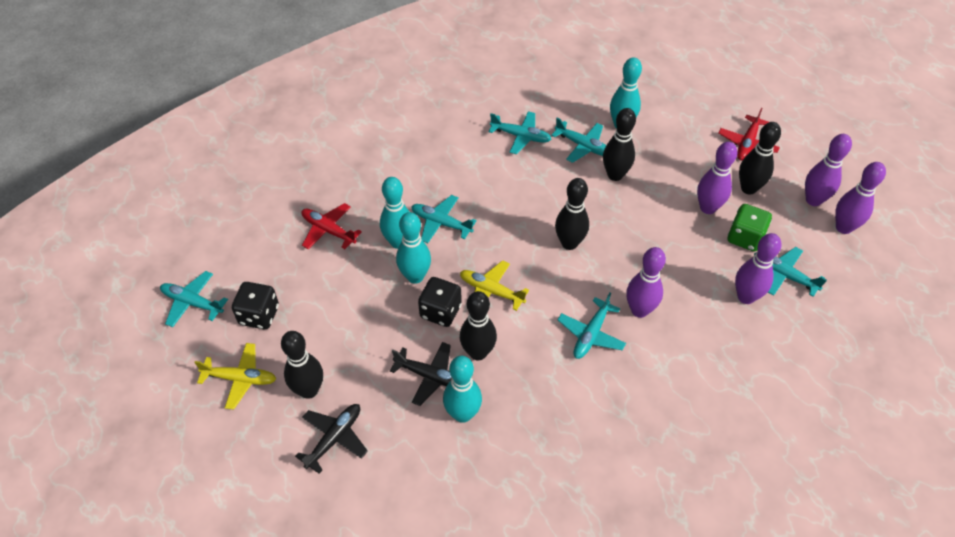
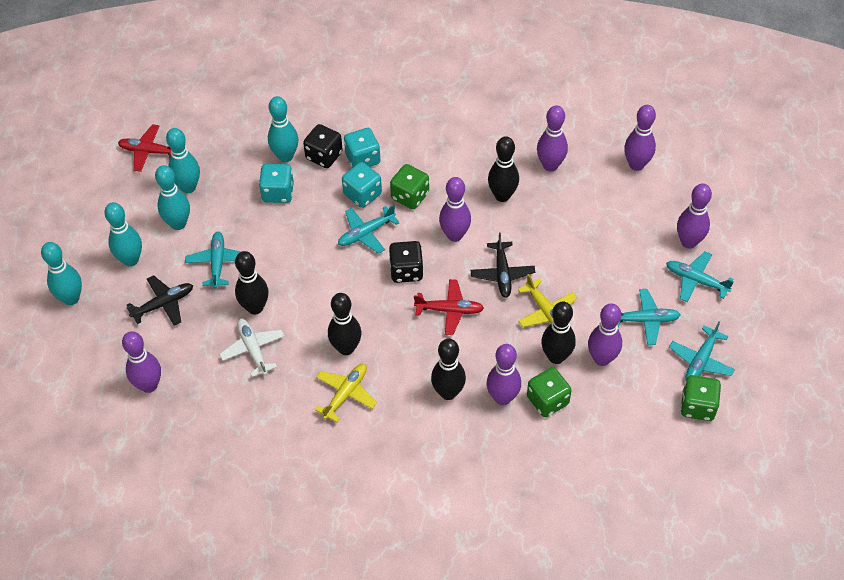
green dice: 1 -> 3
purple bowling pin: 5 -> 7
turquoise bowling pin: 4 -> 5
turquoise dice: 0 -> 3
turquoise plane: 6 -> 5
white plane: 0 -> 1

